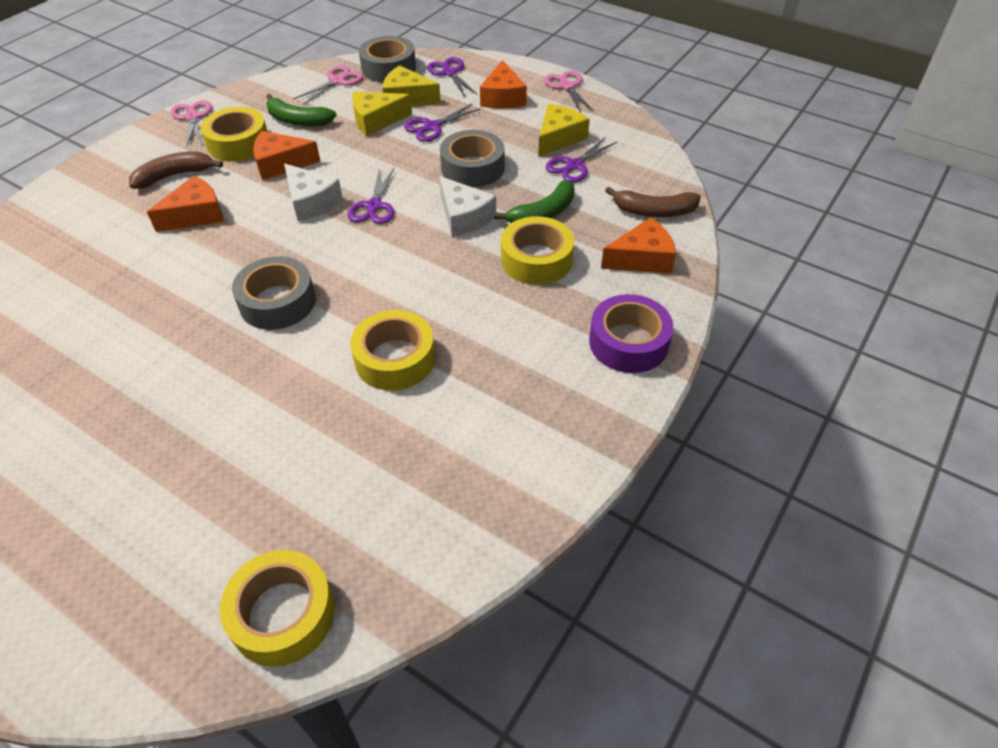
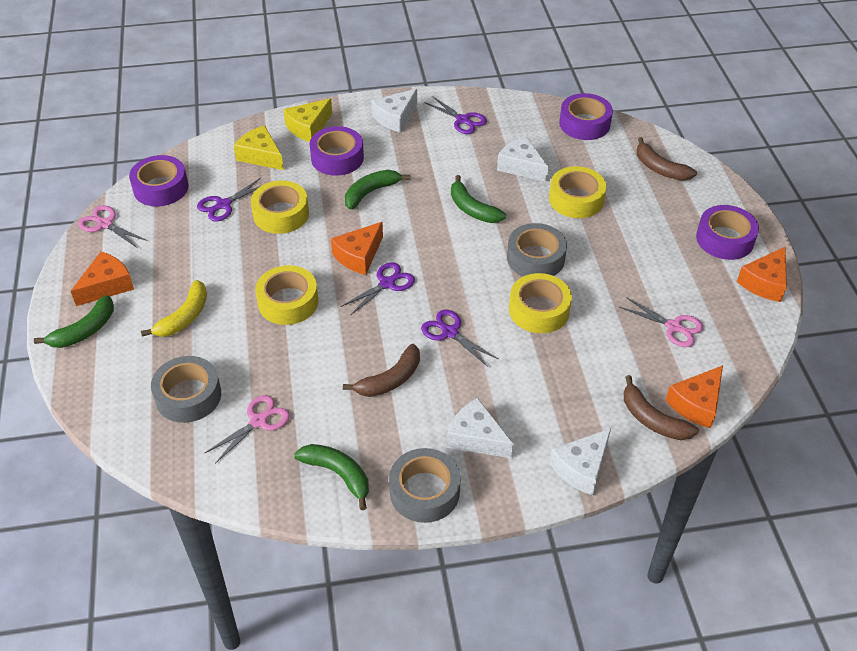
brown banana: 2 -> 3
green banana: 2 -> 4
purple tape: 1 -> 4
white cheese: 2 -> 4
yellow banana: 0 -> 1
yellow cheese: 3 -> 2

